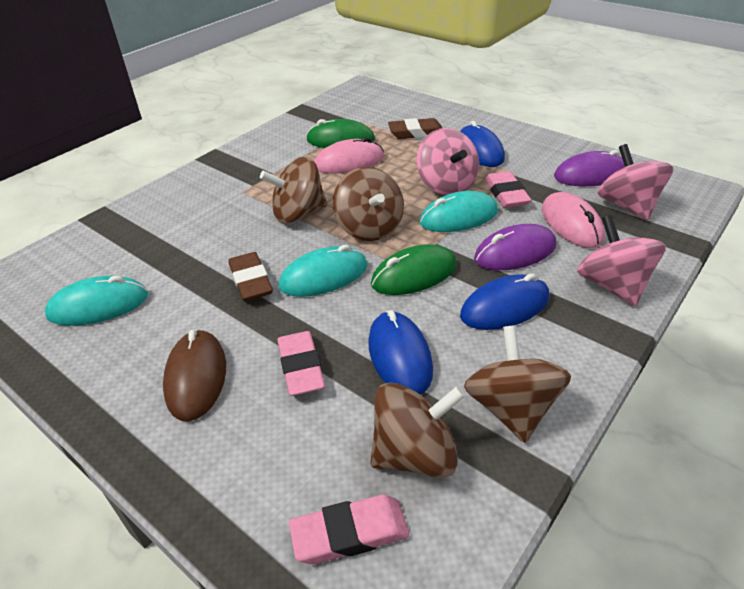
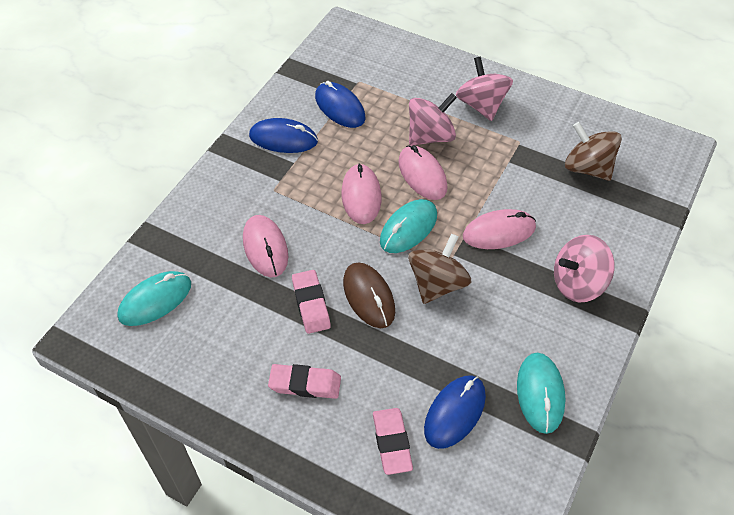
brown eraser: 2 -> 0
brown spinning top: 4 -> 2
green mouse: 2 -> 0
pink mouse: 2 -> 4
purple mouse: 2 -> 0

